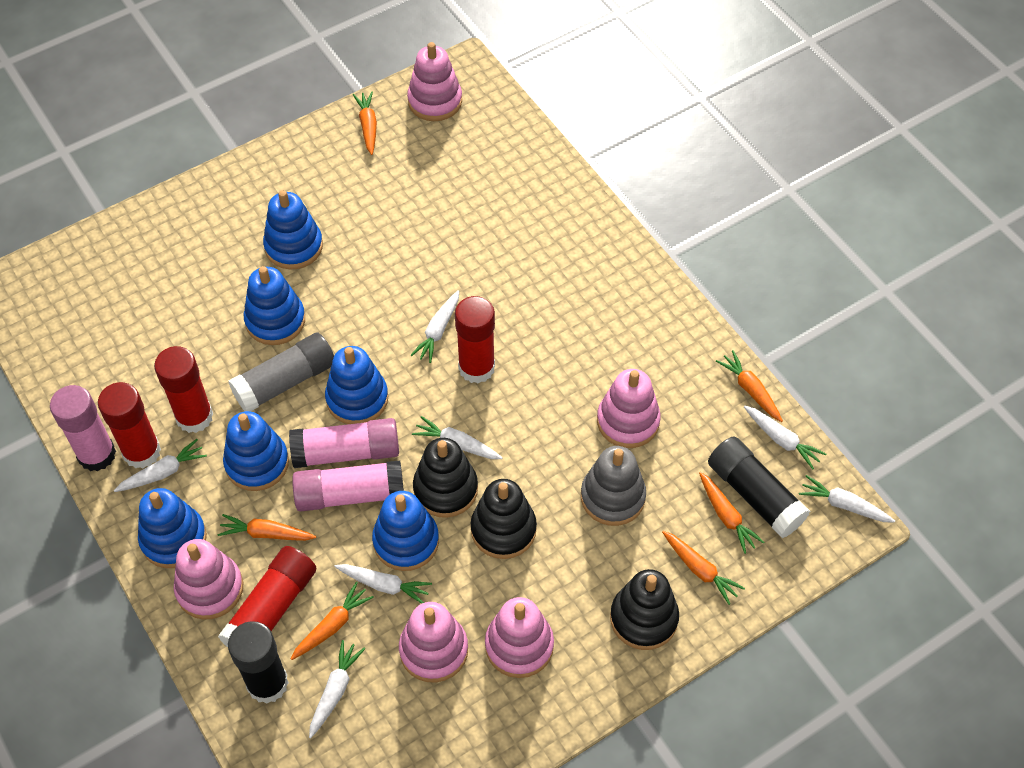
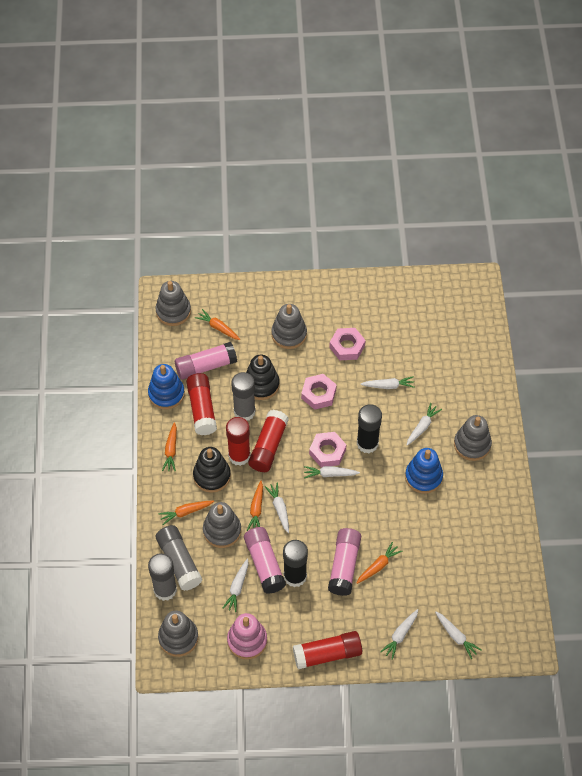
black stacking toy: 3 -> 2
blue stacking toy: 6 -> 2
grey glue stick: 1 -> 3
grey stacking toy: 1 -> 5
orange carrot: 6 -> 5
pink nut: 0 -> 3
pink stacking toy: 5 -> 1

